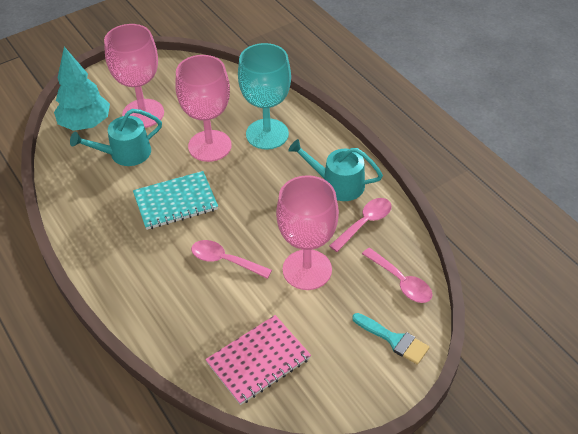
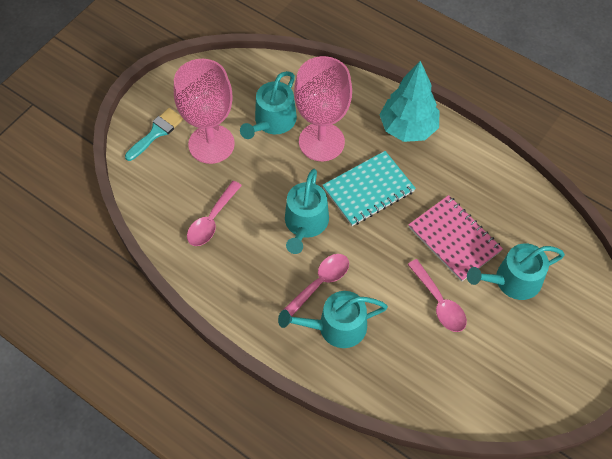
pink goblet: 3 -> 2
turquoise goblet: 1 -> 0
turquoise watering can: 2 -> 4

